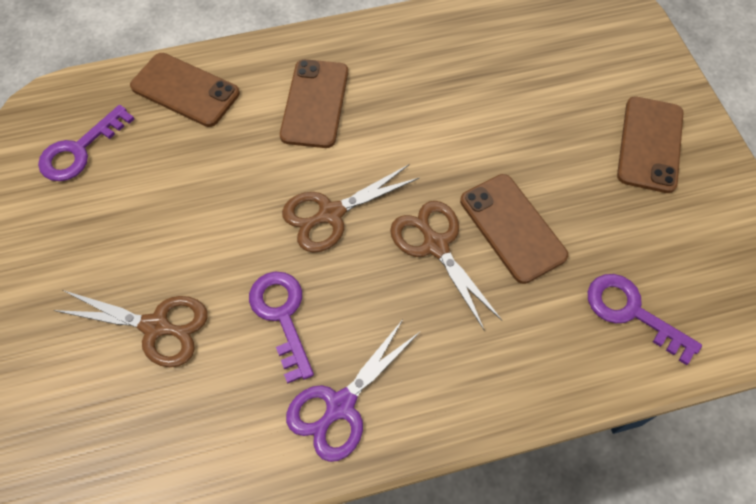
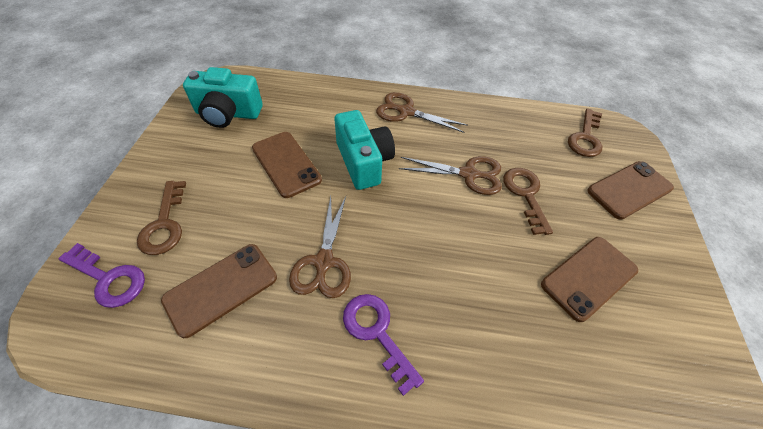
brown key: 0 -> 3
purple key: 3 -> 2
purple scissors: 1 -> 0
turquoise camera: 0 -> 2

